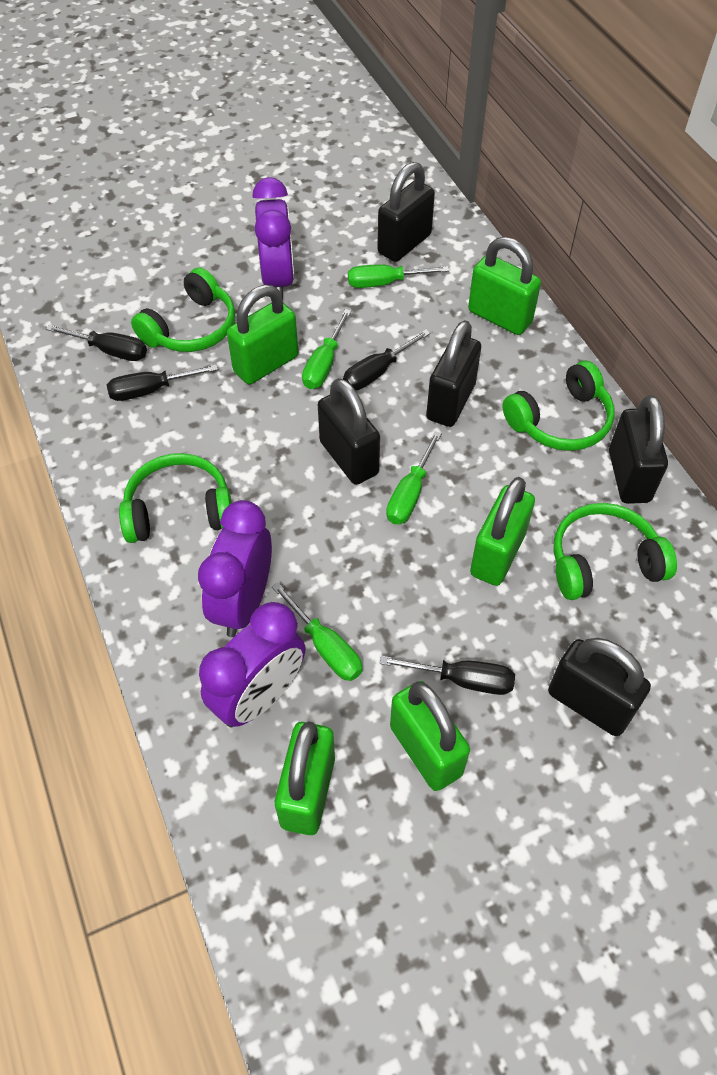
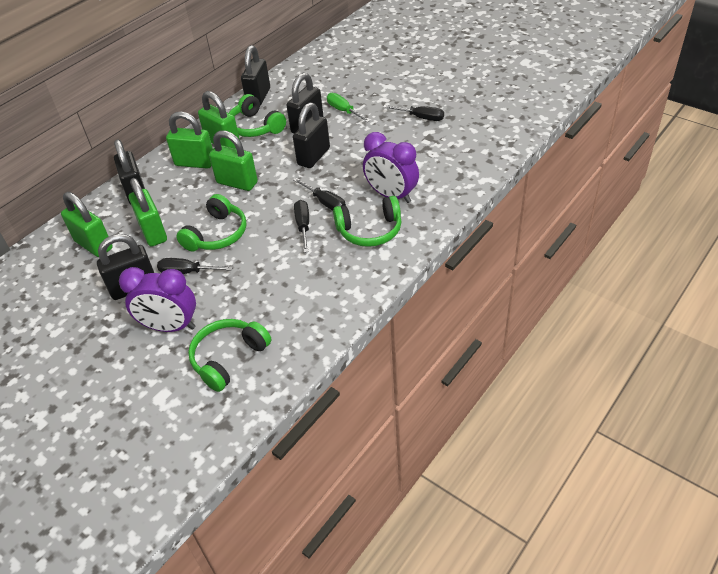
green screwdriver: 4 -> 1
purple clock: 3 -> 2

